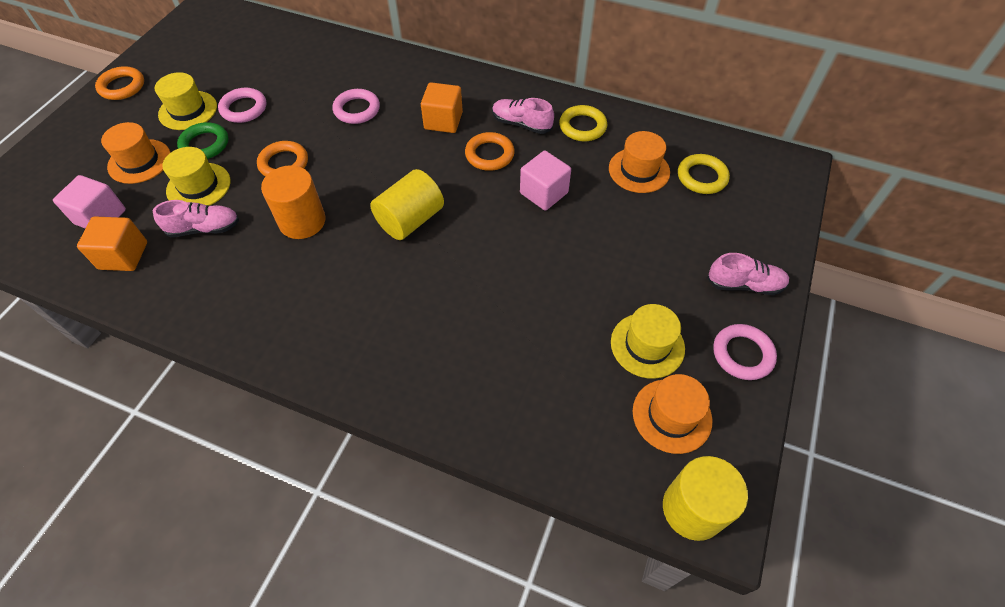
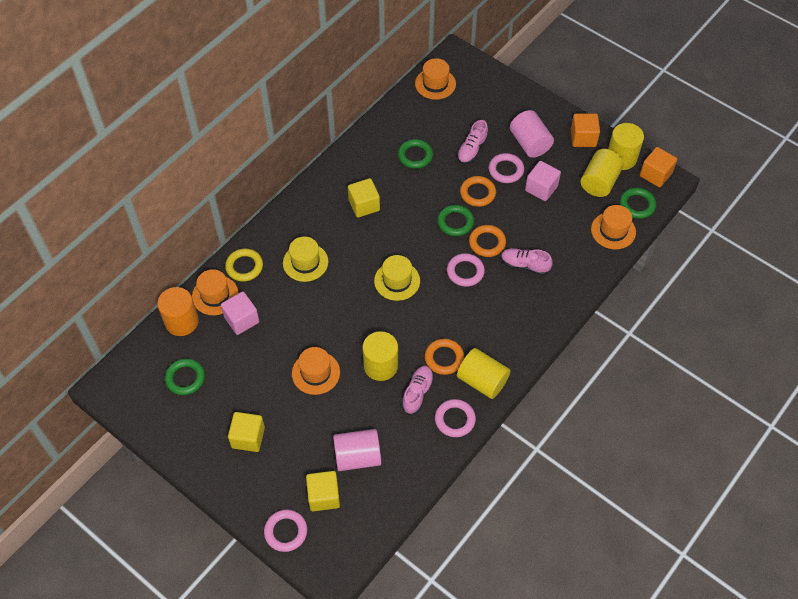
green ring: 1 -> 4
orange hat: 3 -> 4
pink cylinder: 0 -> 2
pink ring: 3 -> 4
yellow cube: 0 -> 3
yellow cylinder: 2 -> 4
yellow hat: 3 -> 2
yellow ring: 2 -> 1

